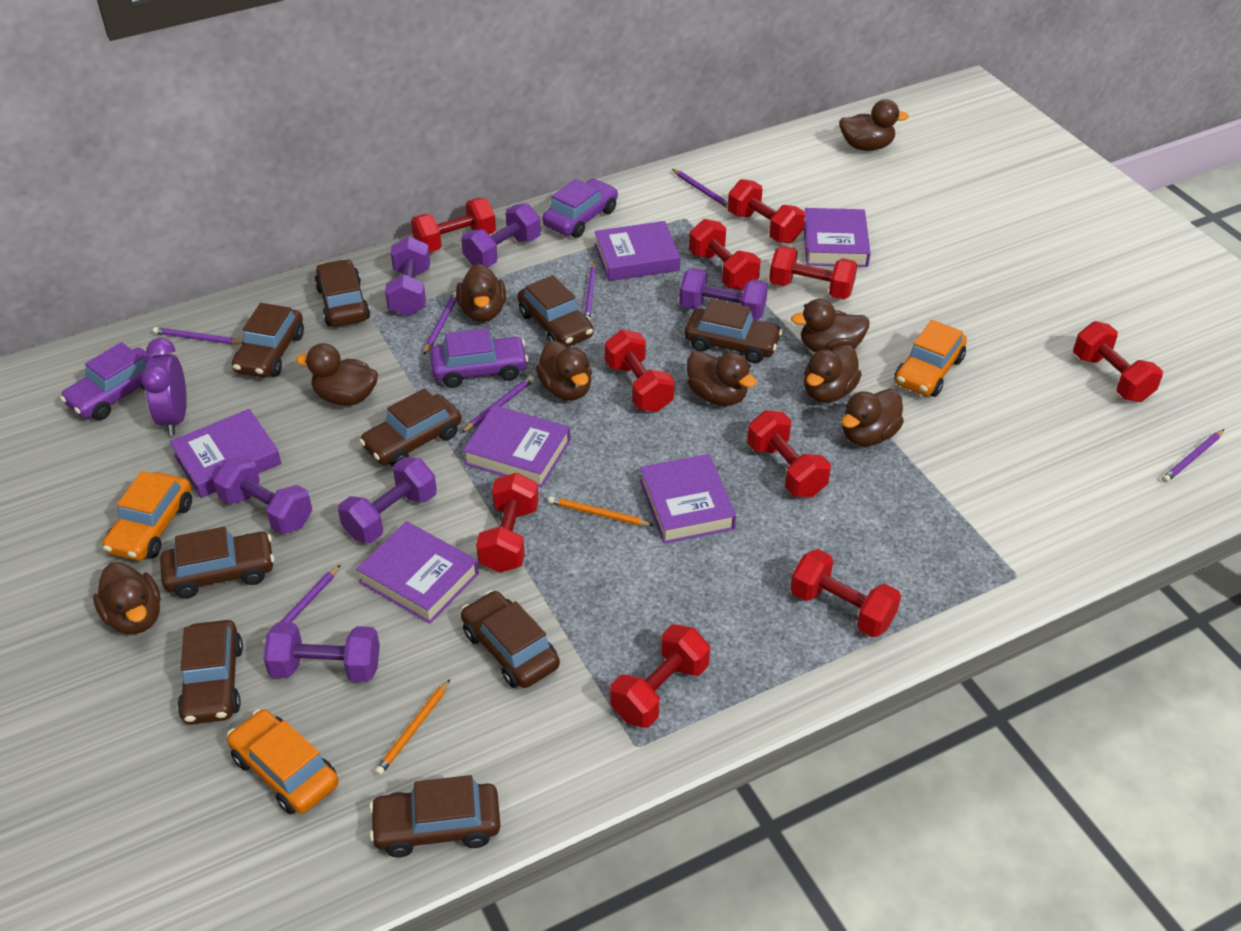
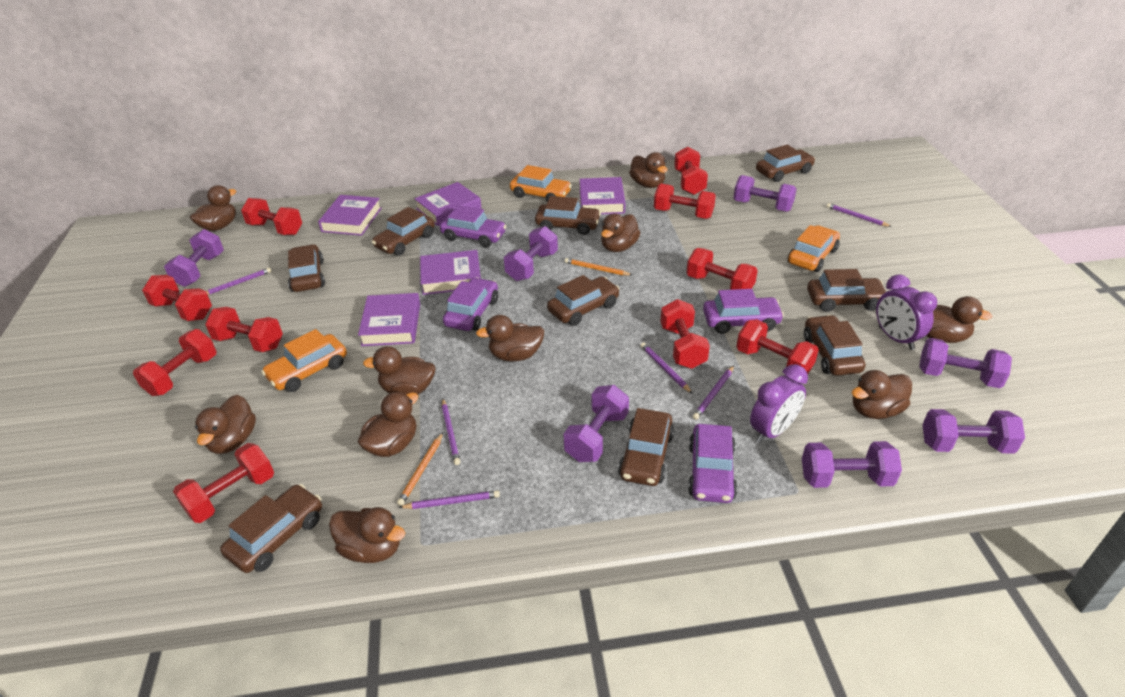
brown duck: 9 -> 10
purple book: 6 -> 5
purple car: 3 -> 4
purple clock: 1 -> 2
purple dumbbell: 6 -> 7
purple pencil: 7 -> 6

